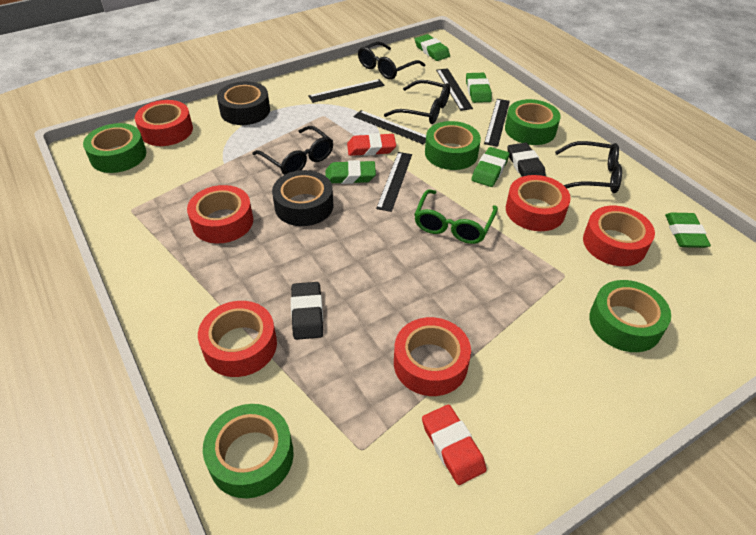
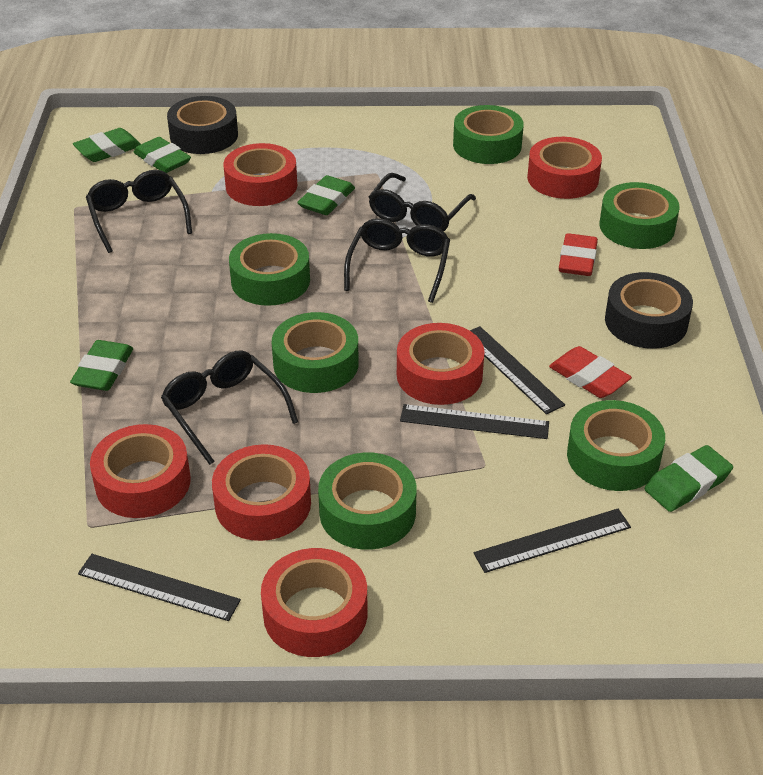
black eraser: 2 -> 0
black ruler: 5 -> 4
green glasses: 1 -> 0
green tape: 5 -> 6

